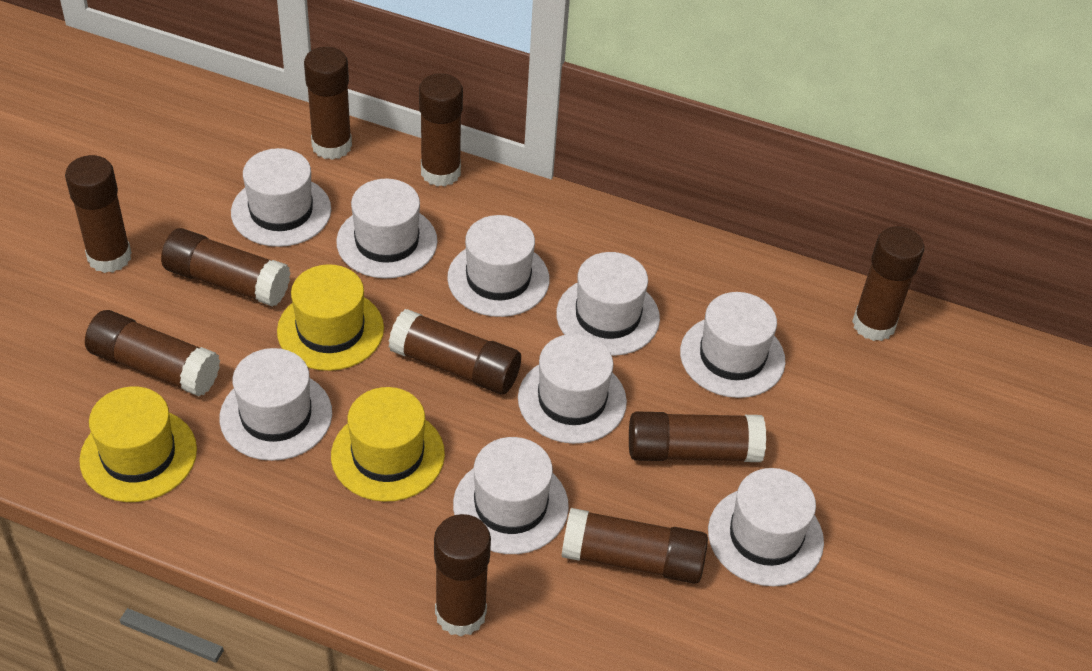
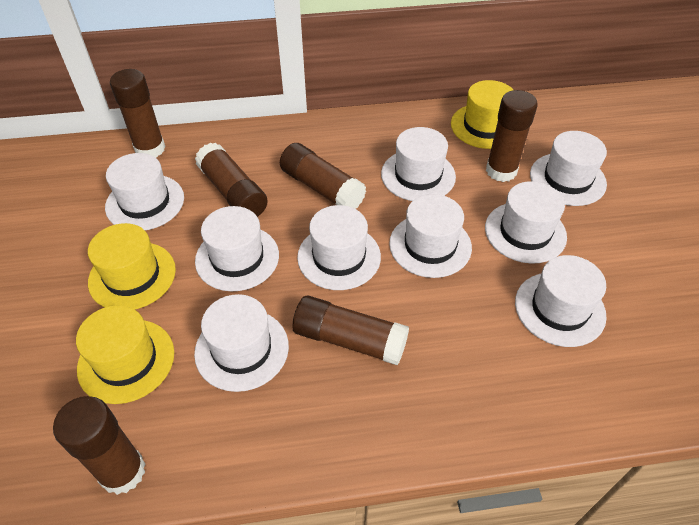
brown glue stick: 10 -> 6

